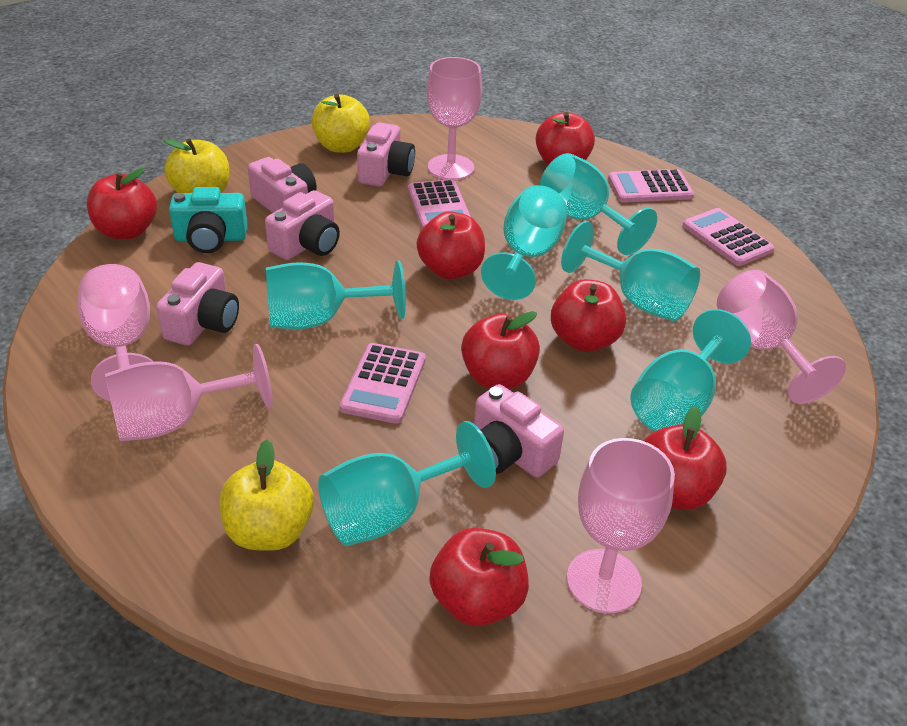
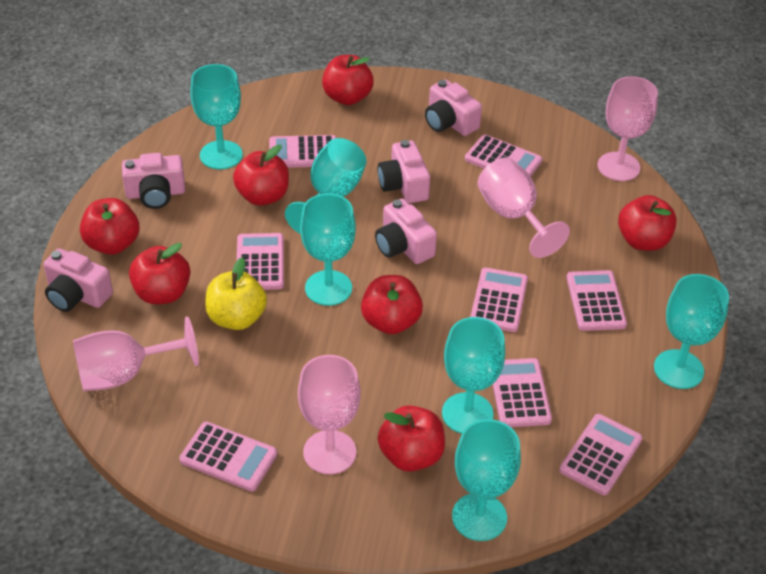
pink calculator: 4 -> 8
pink goblet: 5 -> 4
turquoise camera: 1 -> 0
yellow apple: 3 -> 1

